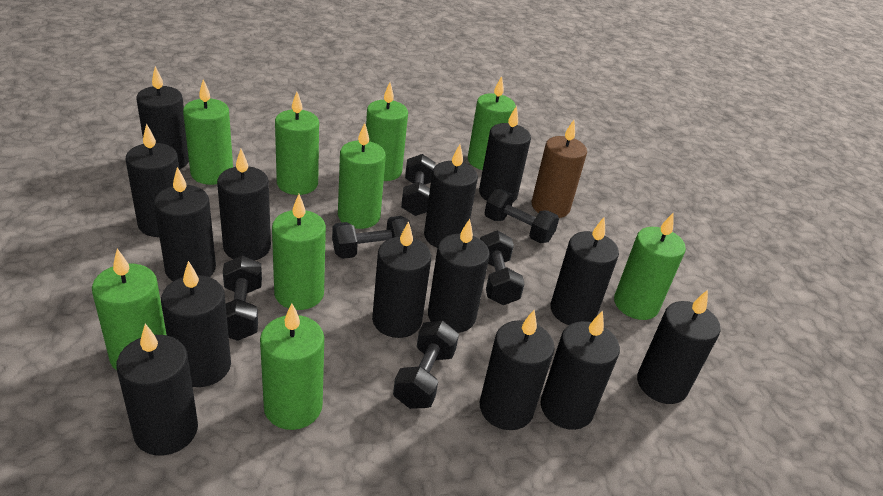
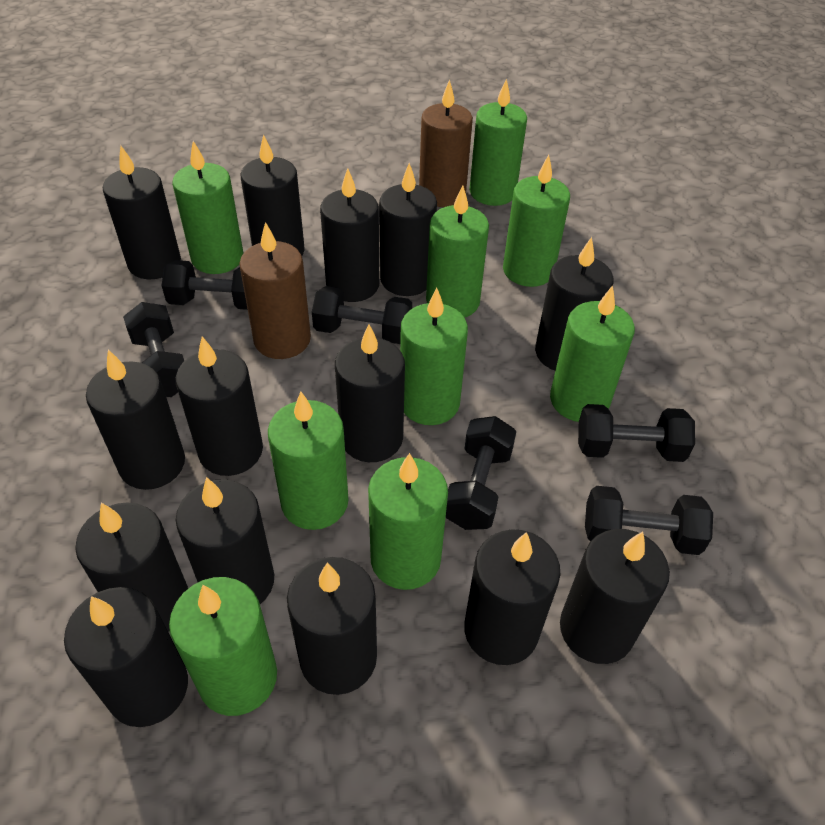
brown candle: 1 -> 2

